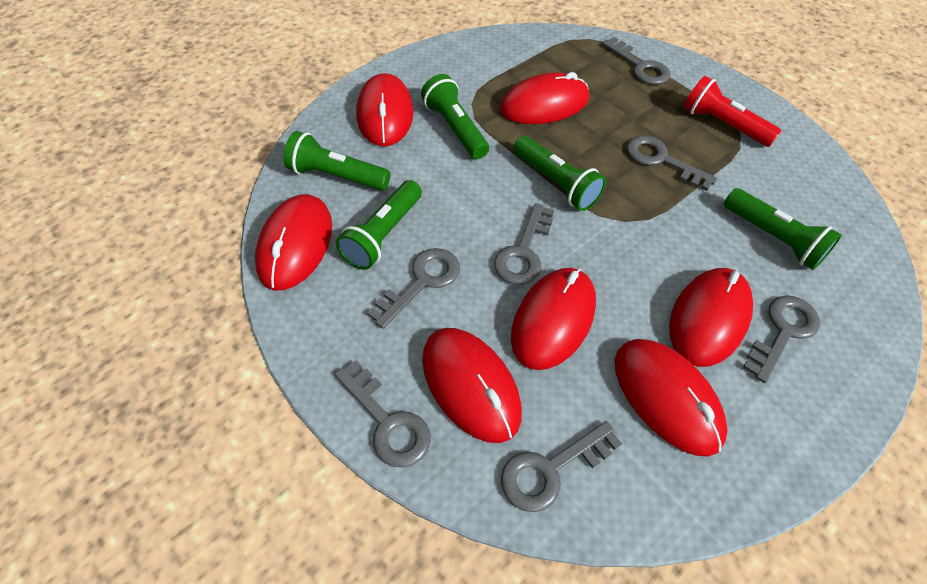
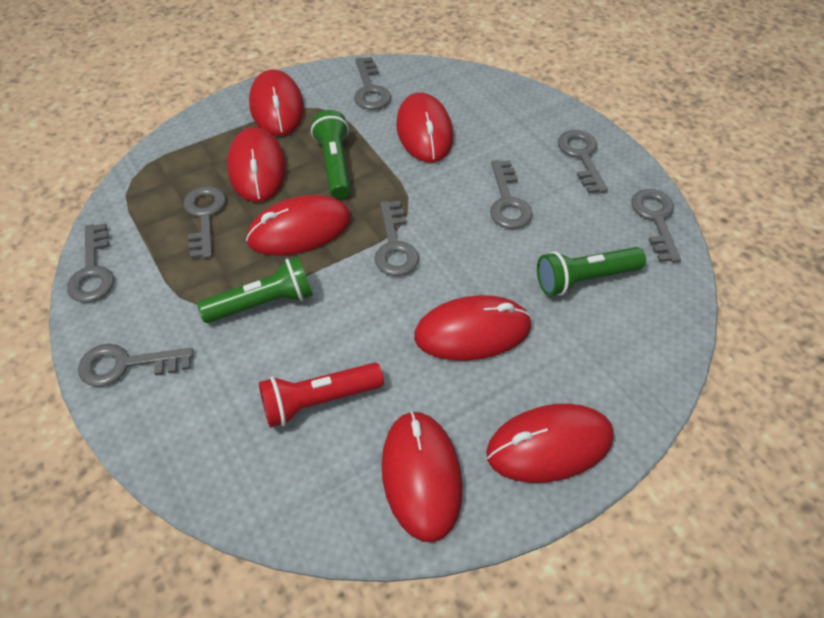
green flashlight: 5 -> 3
grey key: 7 -> 8

